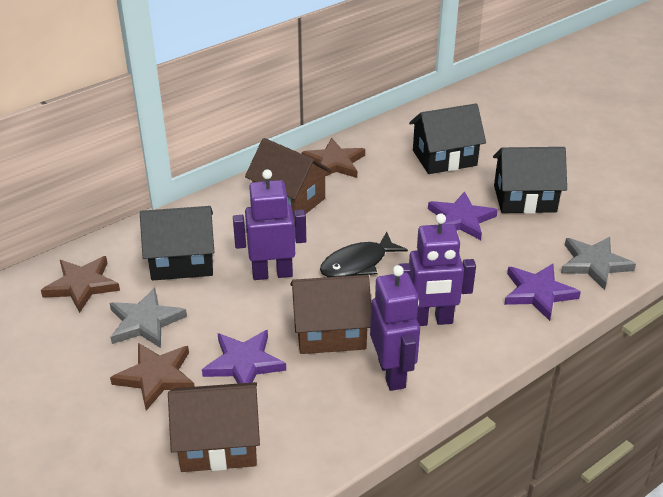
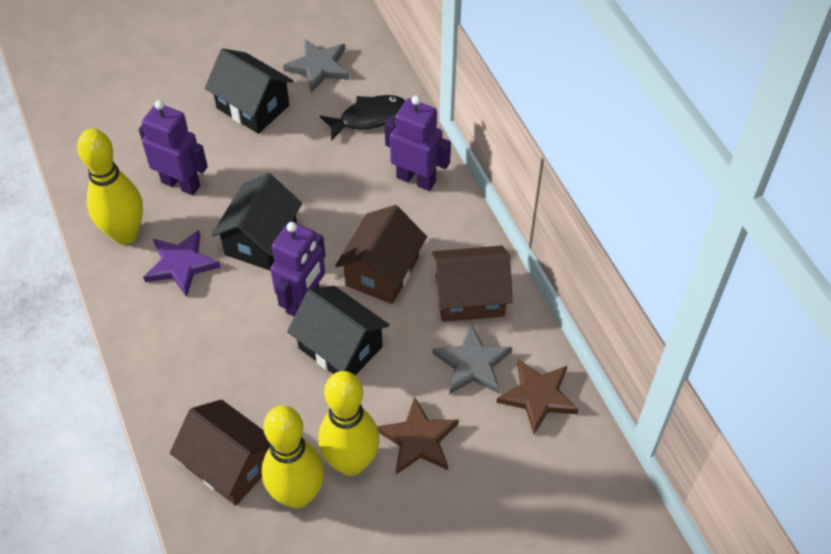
brown star: 3 -> 2
purple star: 3 -> 1
yellow bowling pin: 0 -> 3

